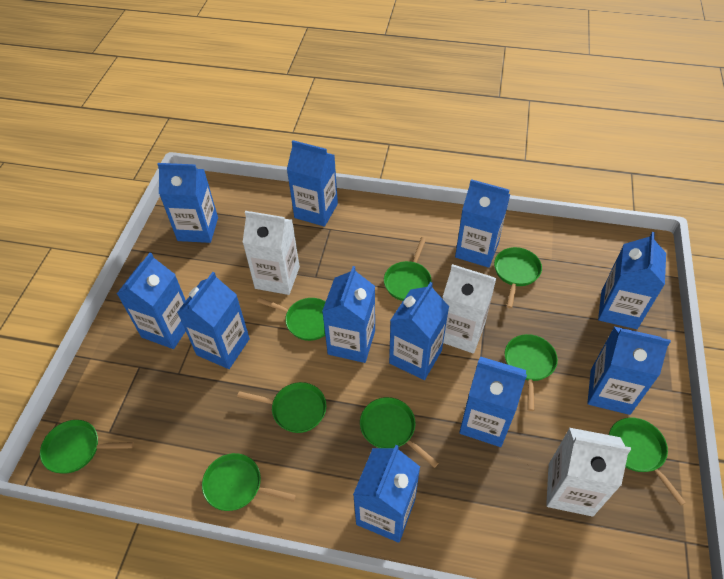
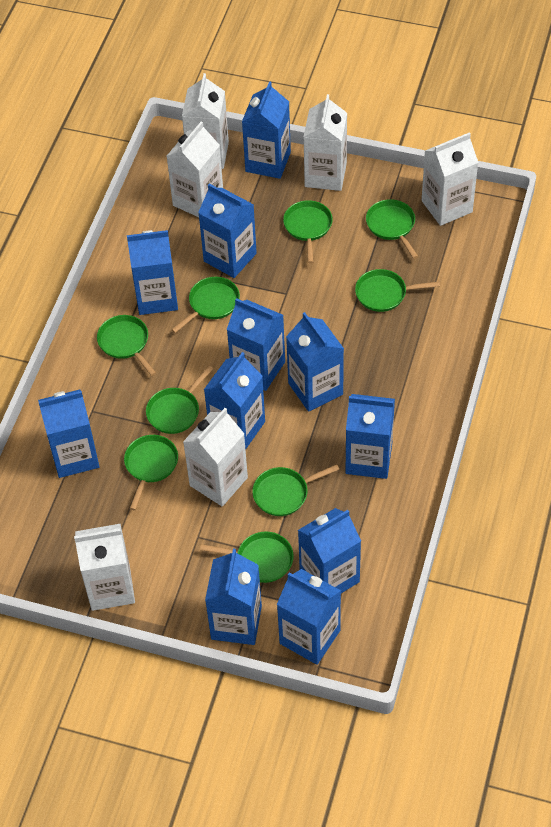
white carton: 3 -> 6

